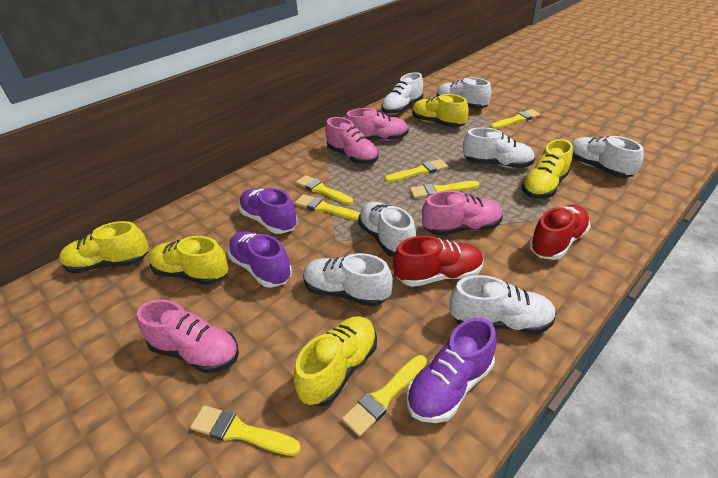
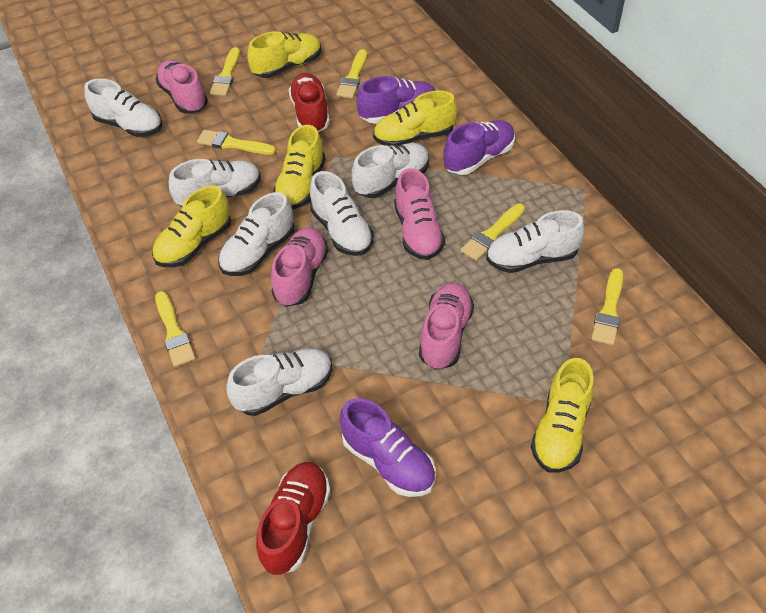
yellow brush: 7 -> 6

